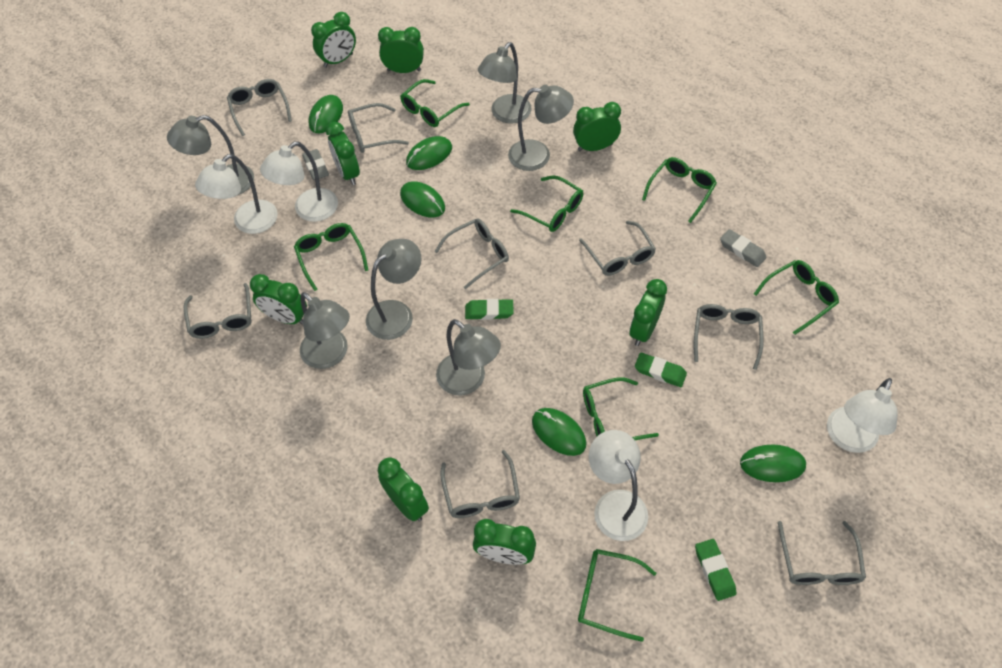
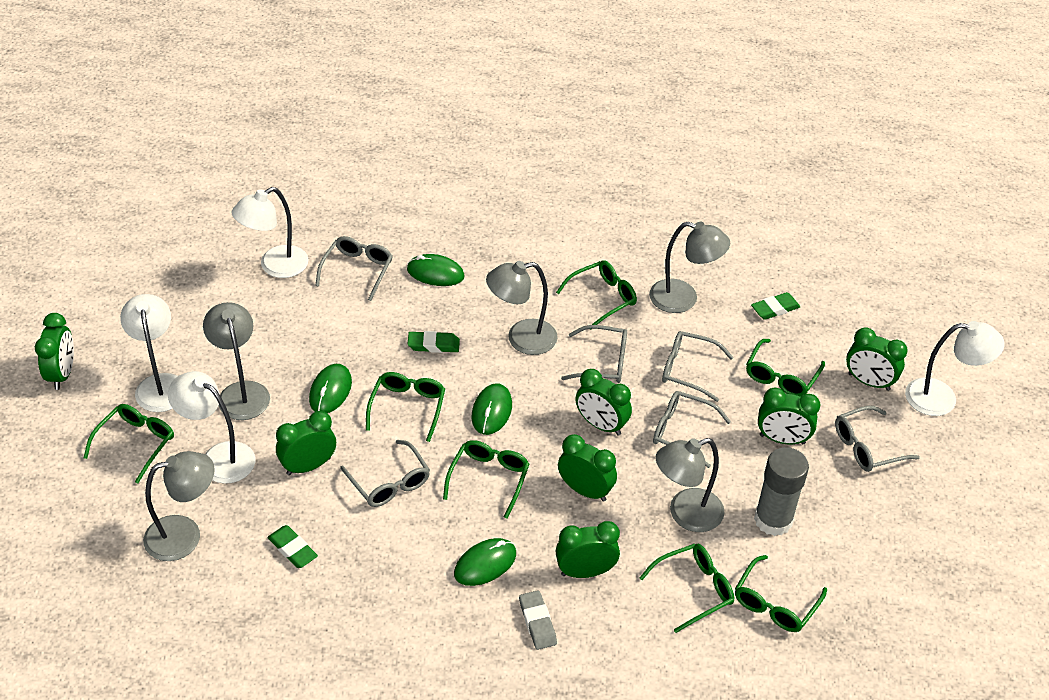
green clock: 8 -> 7
green mouse: 5 -> 4
grey eraser: 2 -> 1
grey glasses: 8 -> 6
grey glue stick: 0 -> 1
grey lamp: 6 -> 5

